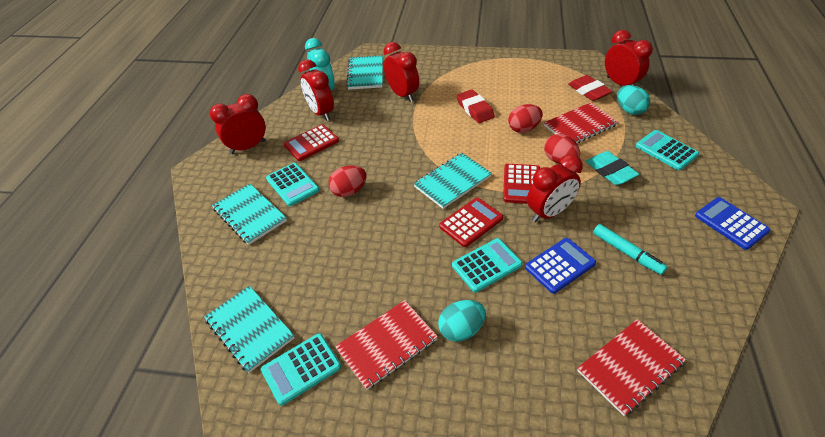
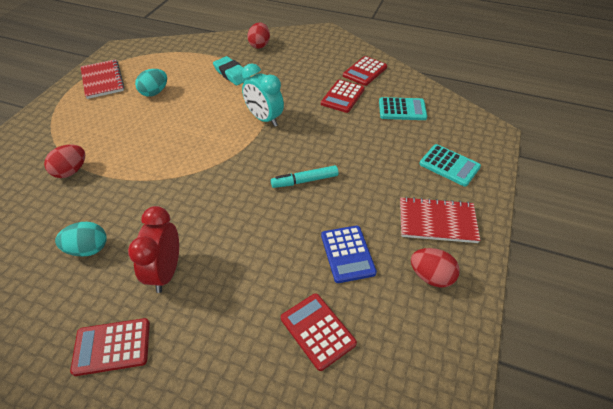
blue calculator: 2 -> 1
red calculator: 3 -> 4
red clock: 5 -> 1
red eraser: 2 -> 0
red notebook: 3 -> 2
turquoise calculator: 4 -> 2
turquoise notebook: 4 -> 0

